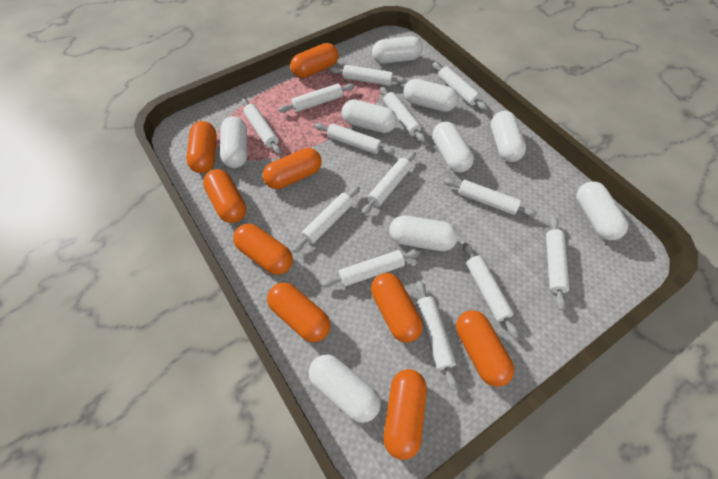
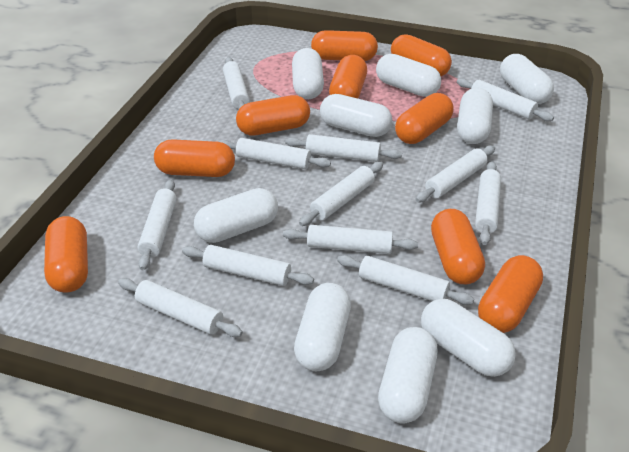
white rolling pin: 13 -> 12

